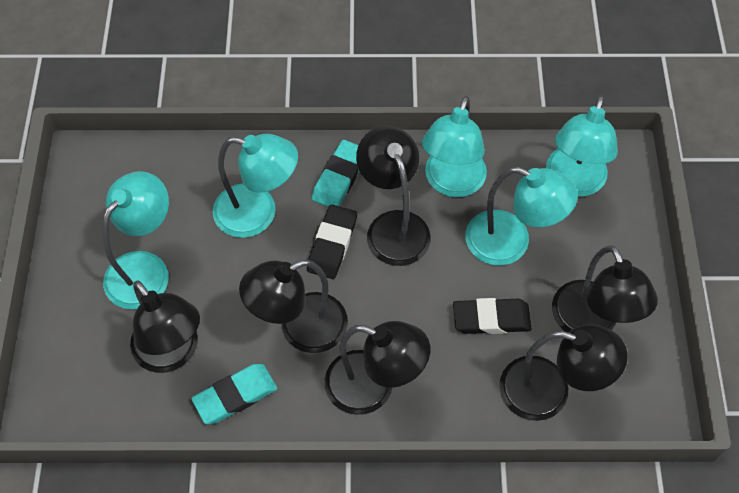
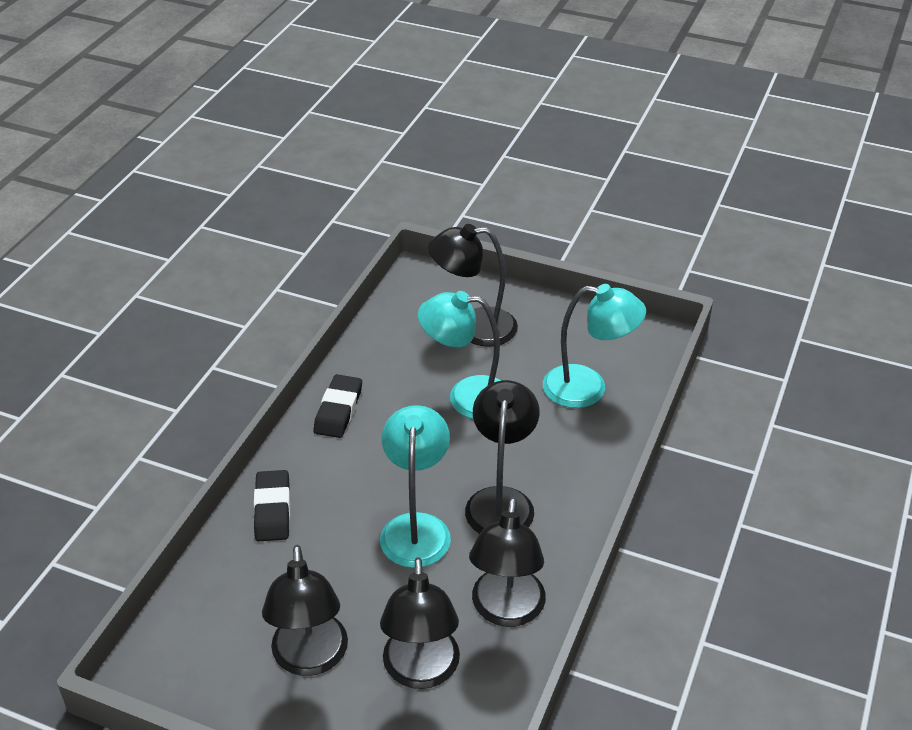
black lamp: 6 -> 5
turquoise eraser: 2 -> 0
turquoise lamp: 5 -> 3

